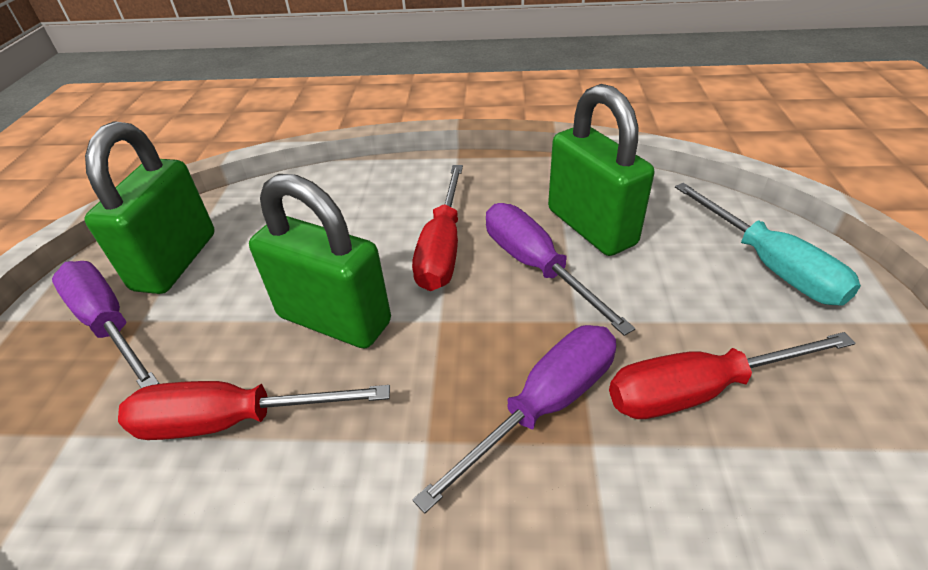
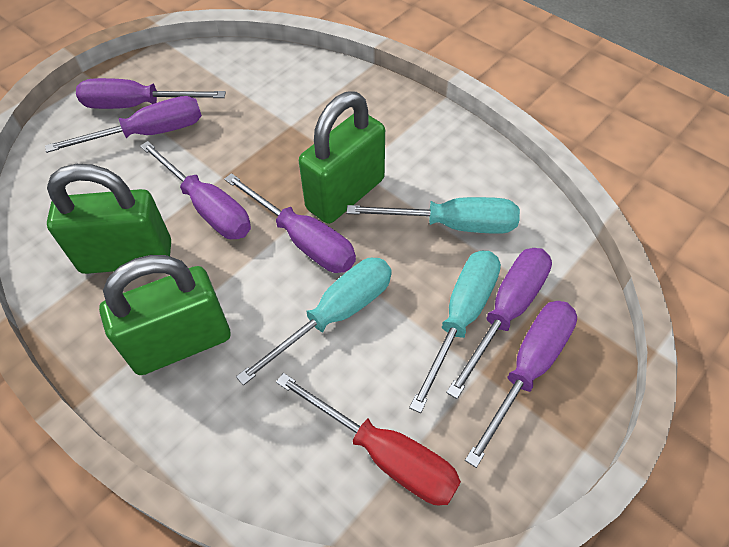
purple screwdriver: 3 -> 6
red screwdriver: 3 -> 1
turquoise screwdriver: 1 -> 3

